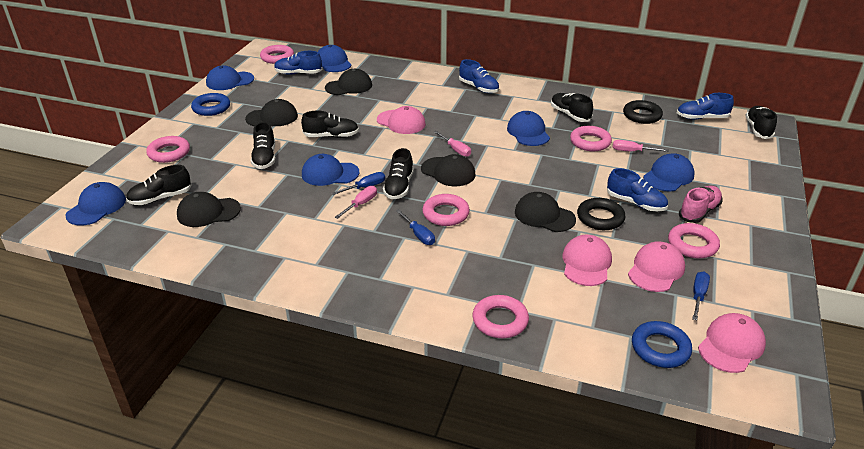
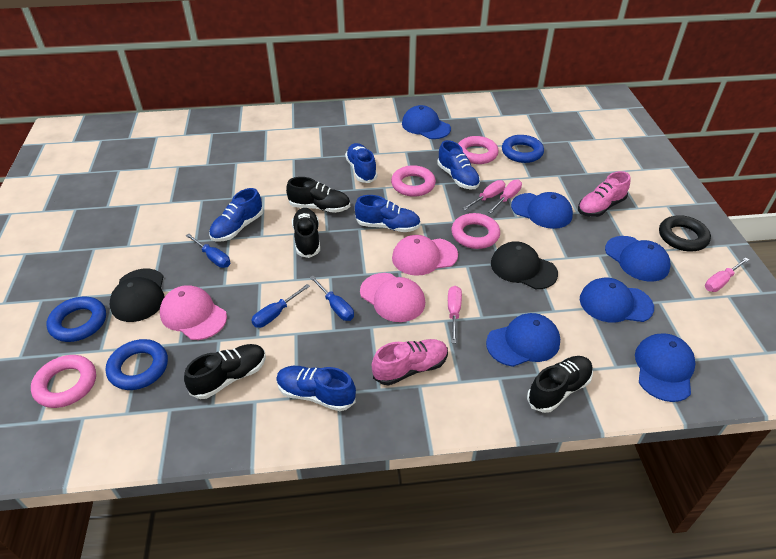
black cap: 5 -> 2
black ring: 2 -> 1
black shoe: 6 -> 4
blue ring: 2 -> 3
blue shoe: 4 -> 5
pink cap: 4 -> 3
pink ring: 6 -> 4
pink screwdriver: 3 -> 4
pink shoe: 1 -> 2

